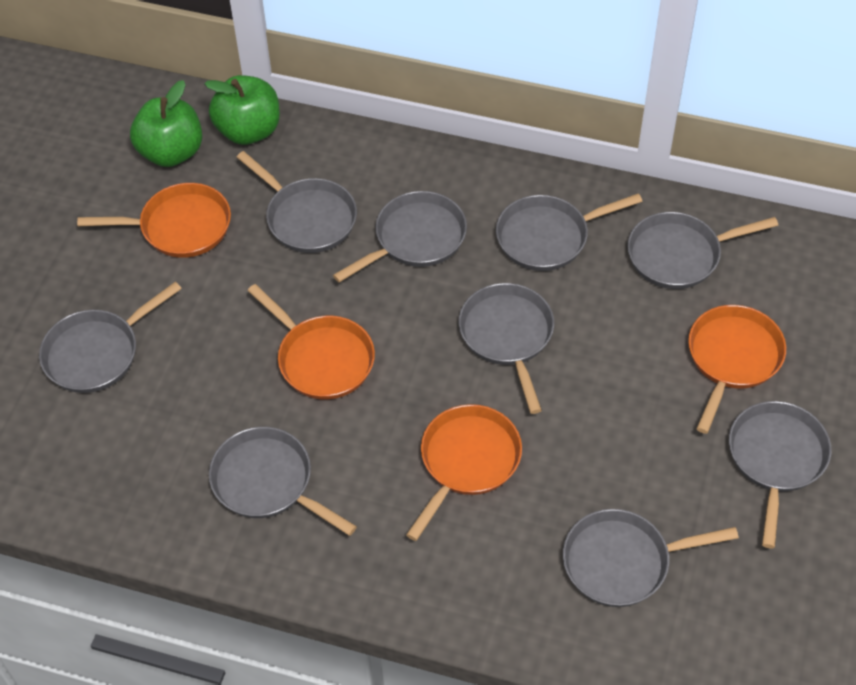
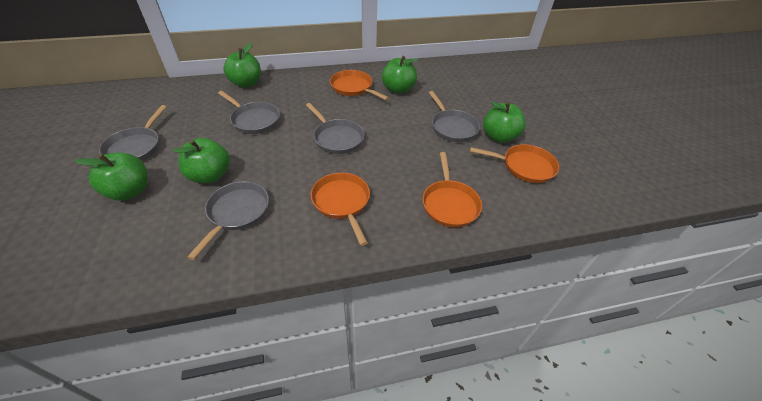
green apple: 2 -> 5
grey pan: 9 -> 5

